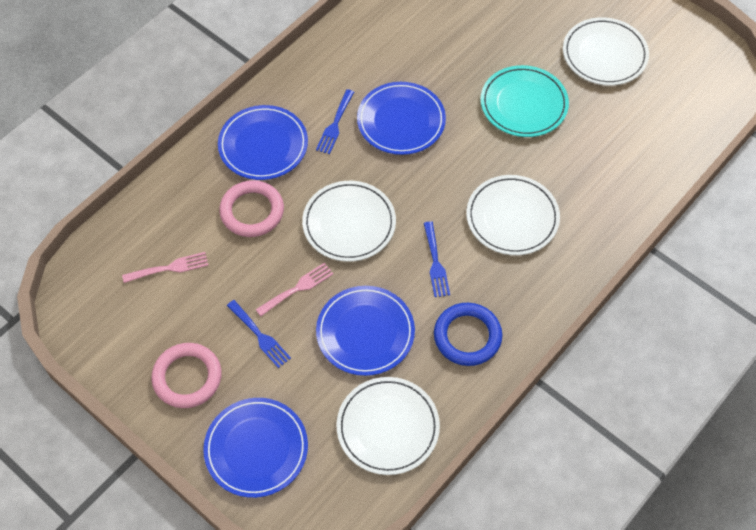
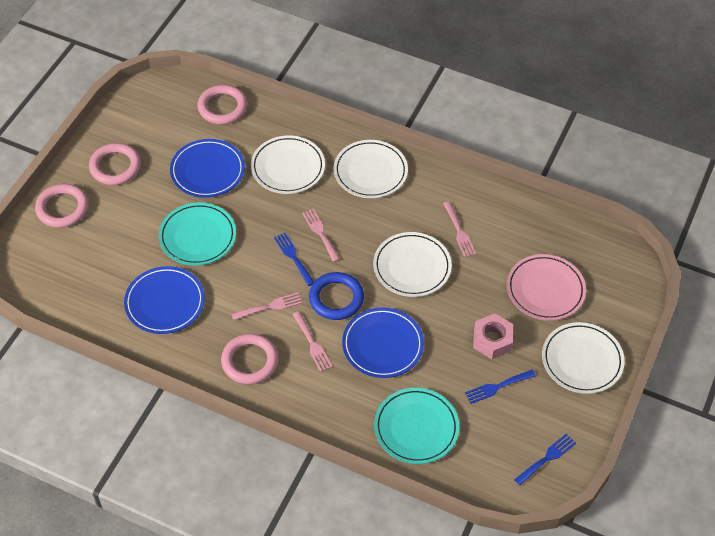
blue plate: 4 -> 3
pink fork: 2 -> 4
pink nut: 0 -> 1
pink plate: 0 -> 1
pink ring: 2 -> 4
turquoise plate: 1 -> 2

